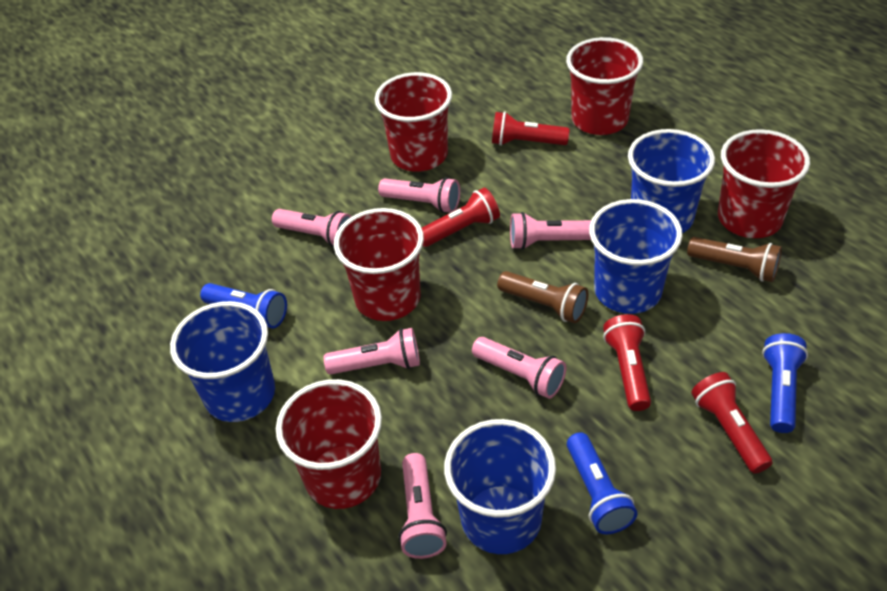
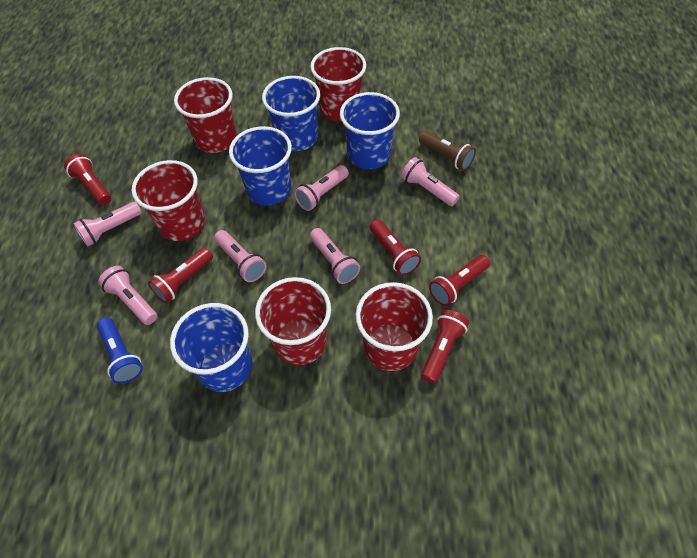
blue flashlight: 3 -> 1
brown flashlight: 2 -> 1
red flashlight: 4 -> 5

